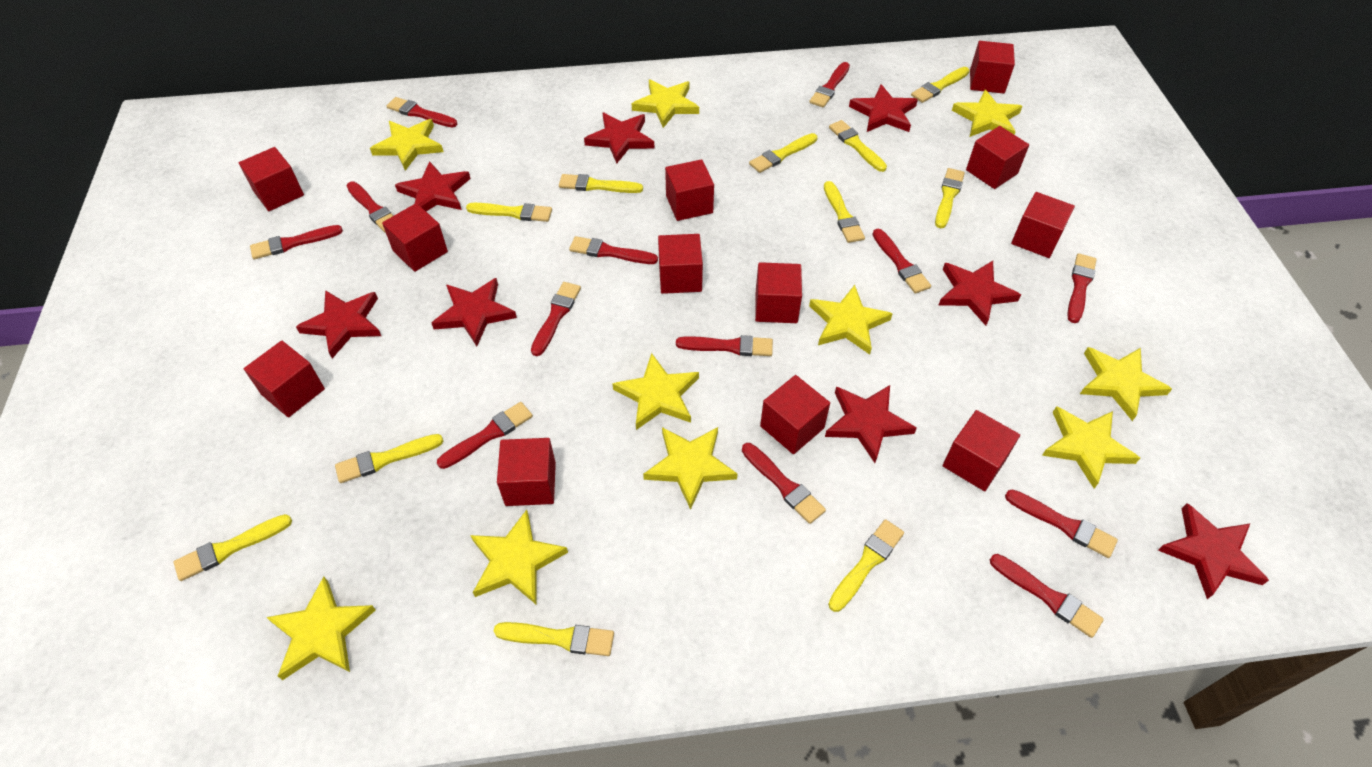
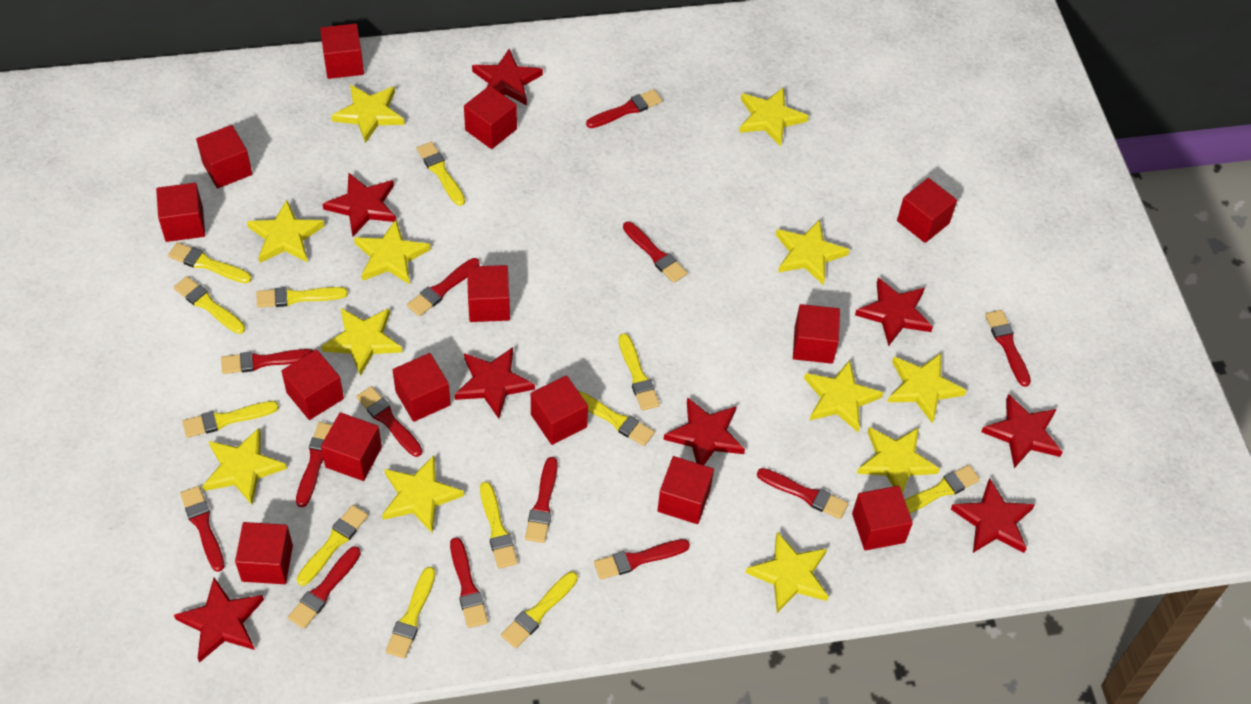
red cube: 12 -> 14
yellow brush: 11 -> 12
yellow star: 10 -> 12

